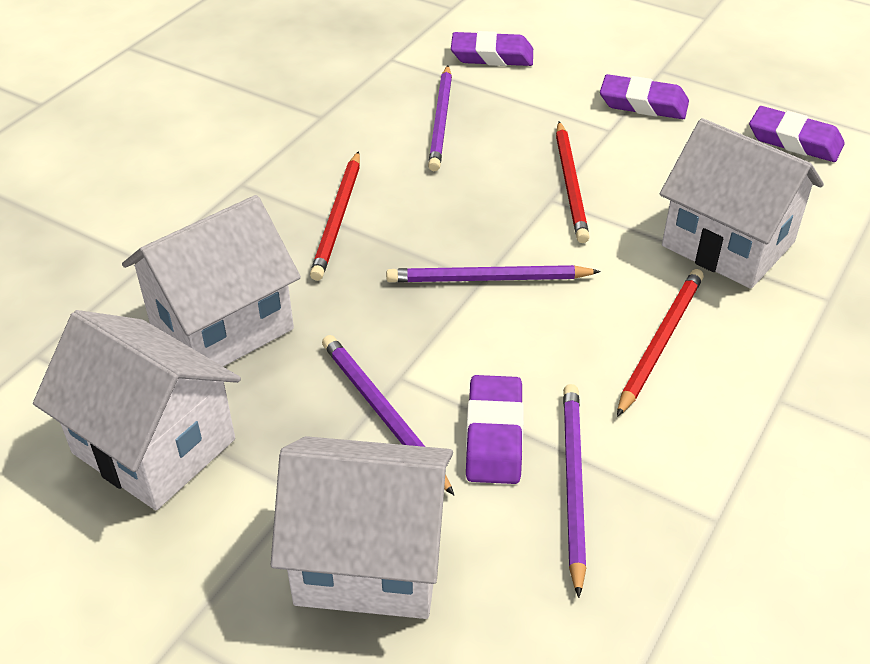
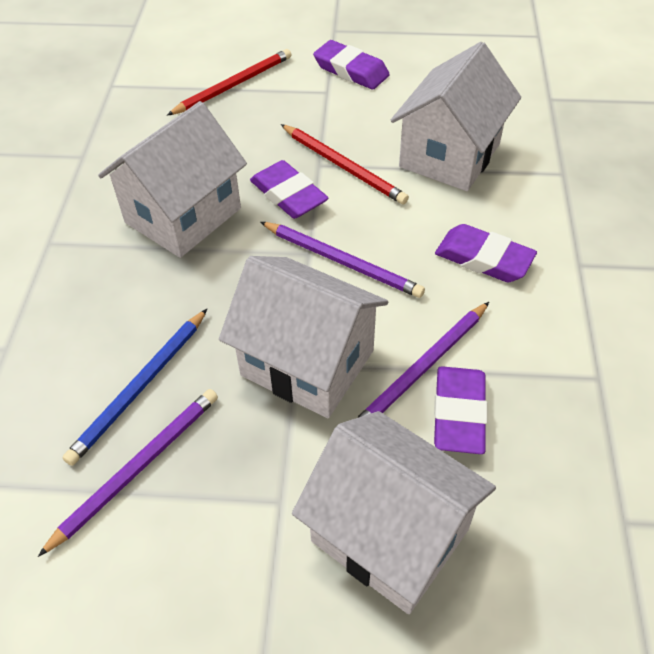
blue pencil: 0 -> 1
purple pencil: 4 -> 3
red pencil: 3 -> 2

